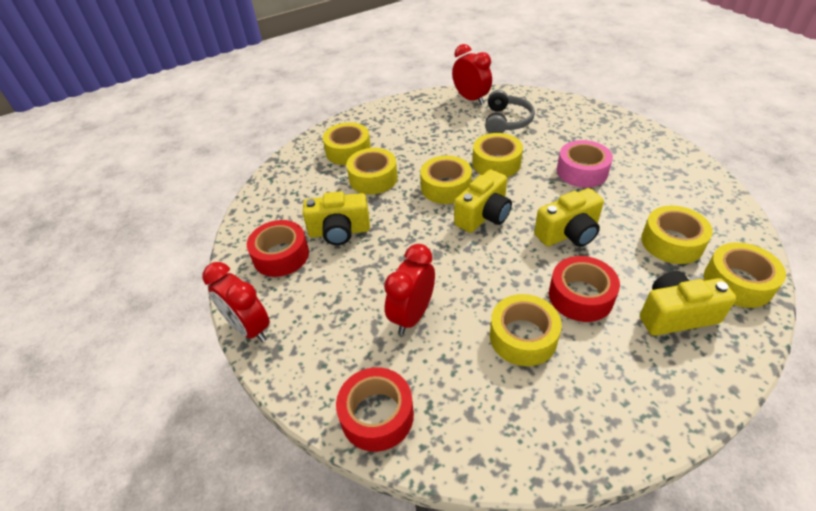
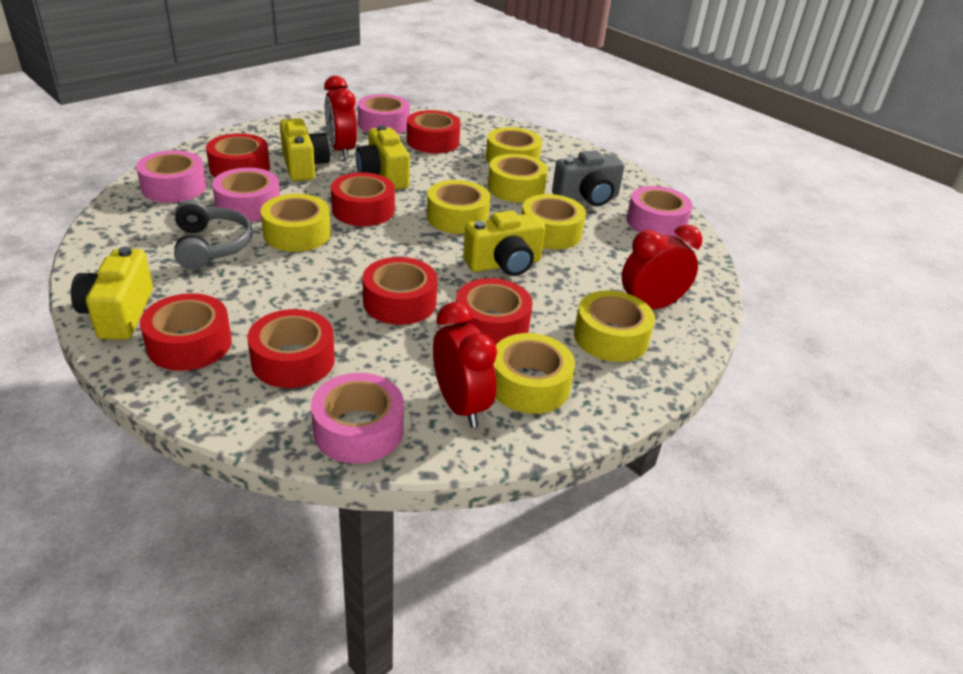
grey camera: 0 -> 1
pink tape: 1 -> 5
red tape: 3 -> 7

